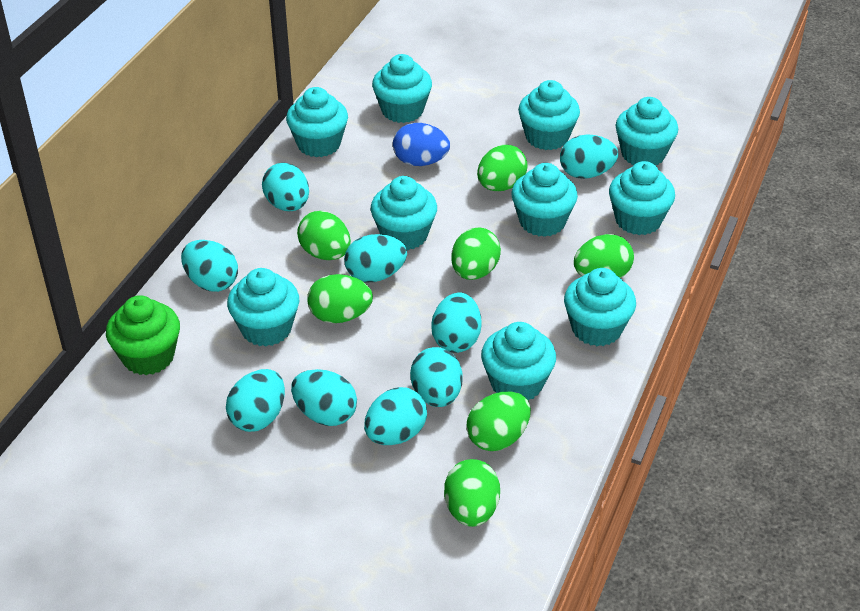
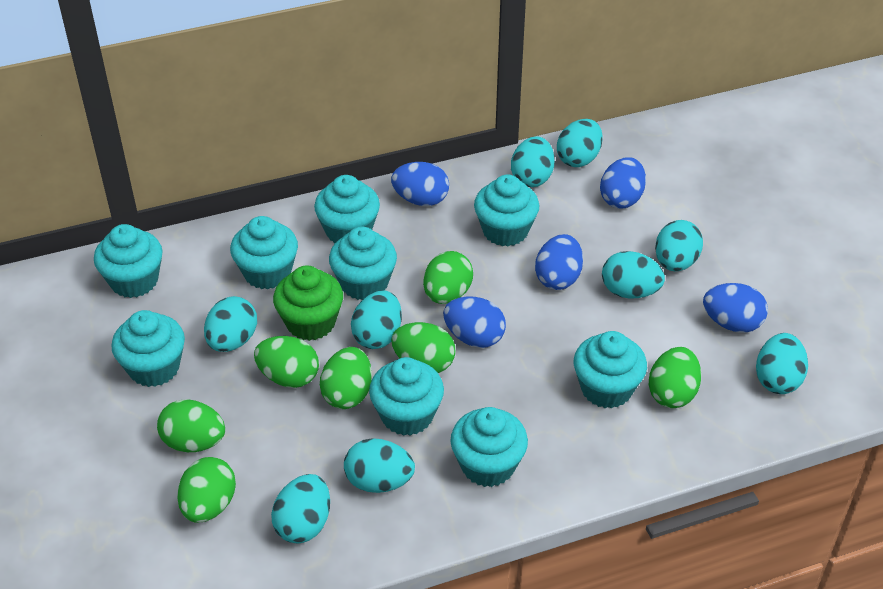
blue egg: 1 -> 5
turquoise cupcake: 10 -> 9

